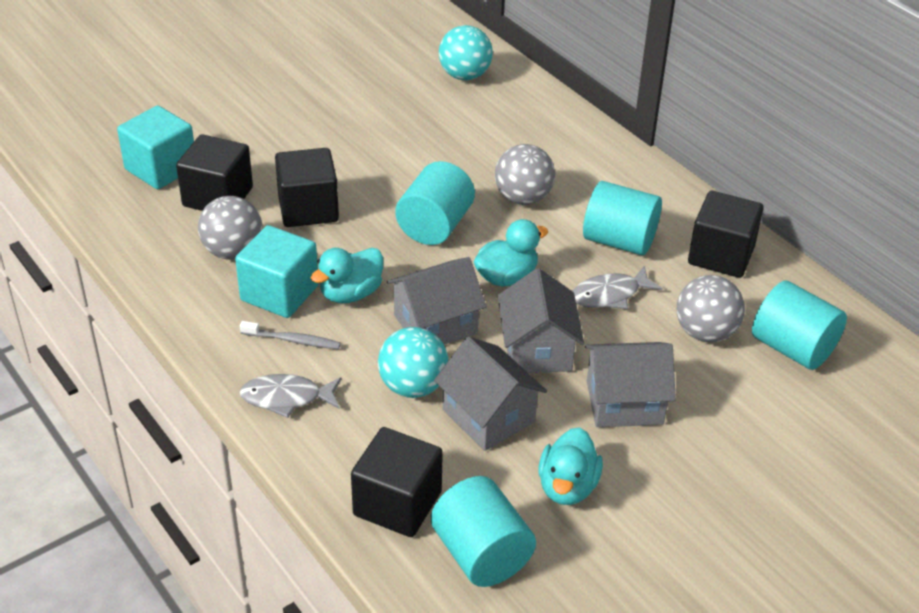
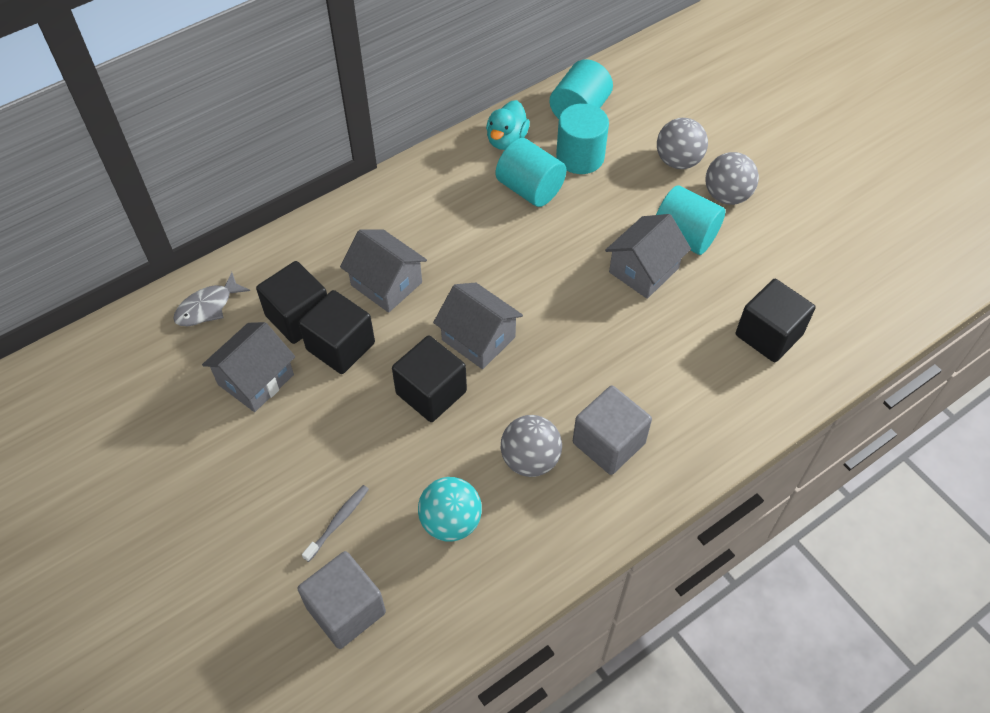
grey cube: 0 -> 2
grey fish: 2 -> 1
turquoise ball: 2 -> 1
turquoise cube: 2 -> 0
turquoise duck: 3 -> 1

